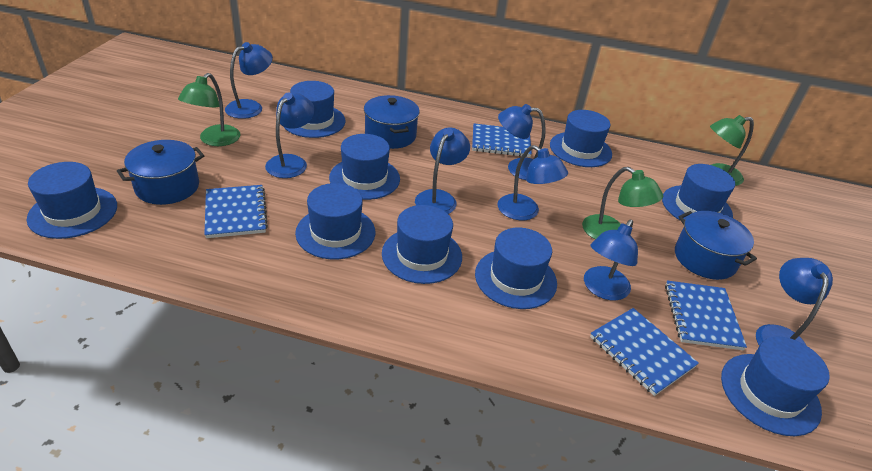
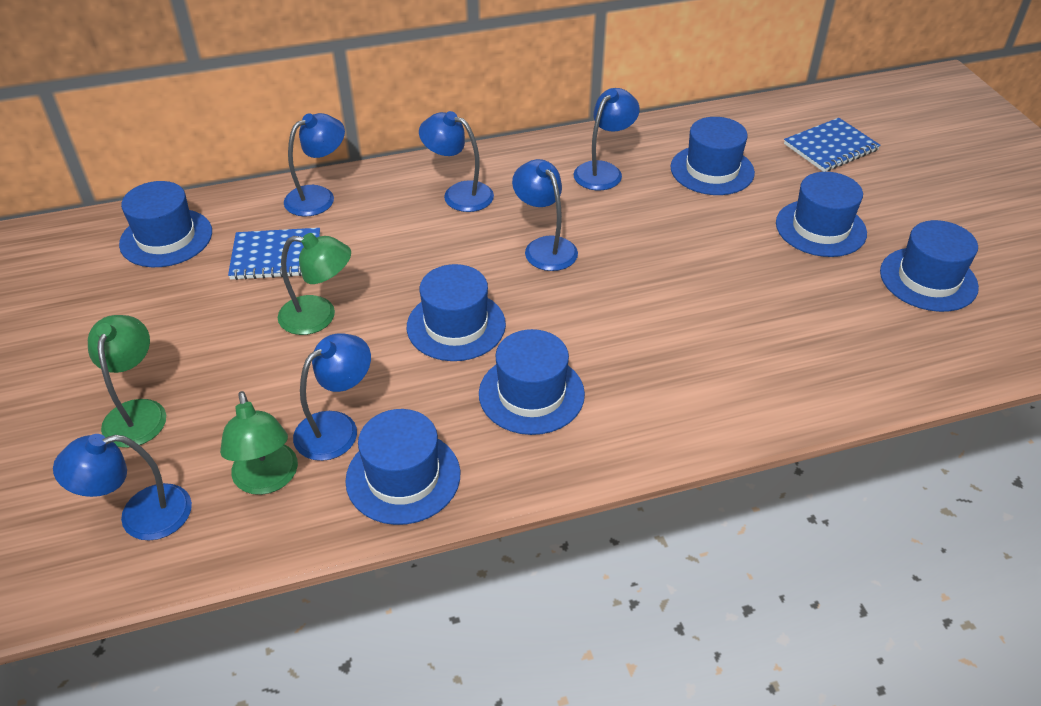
blue hat: 9 -> 7
blue lamp: 7 -> 6
blue notebook: 4 -> 2
blue pot: 3 -> 0

